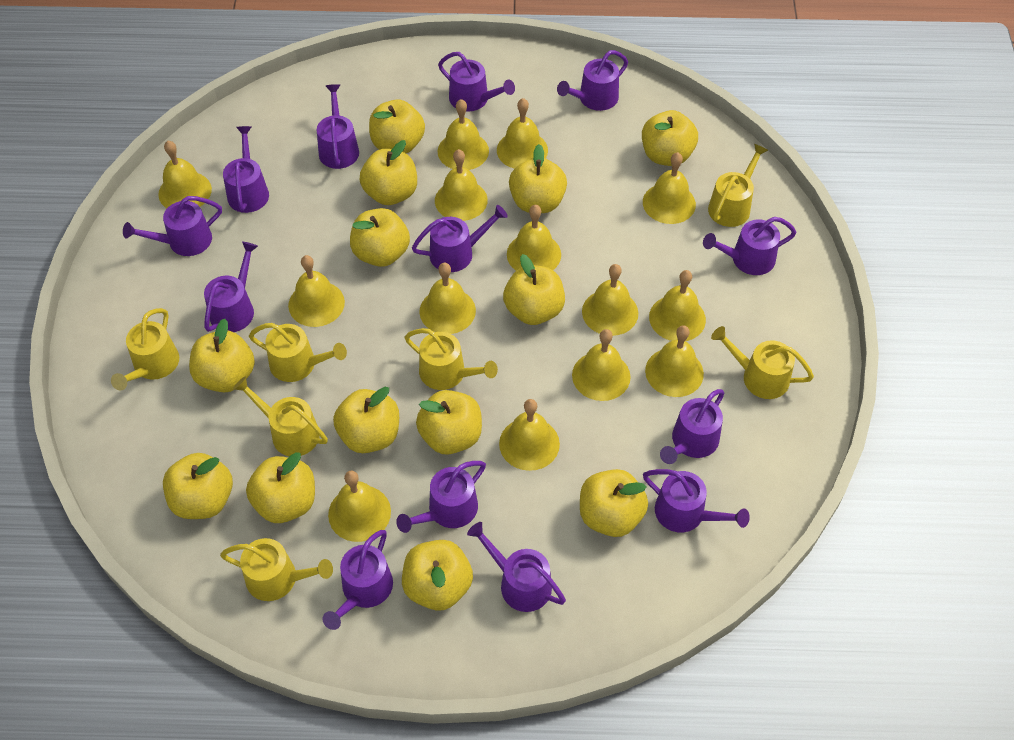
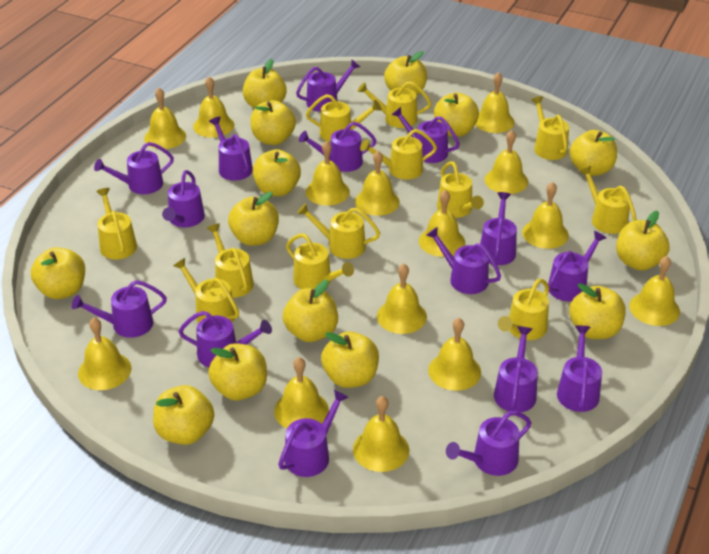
purple watering can: 13 -> 15
yellow apple: 13 -> 14
yellow watering can: 7 -> 12

